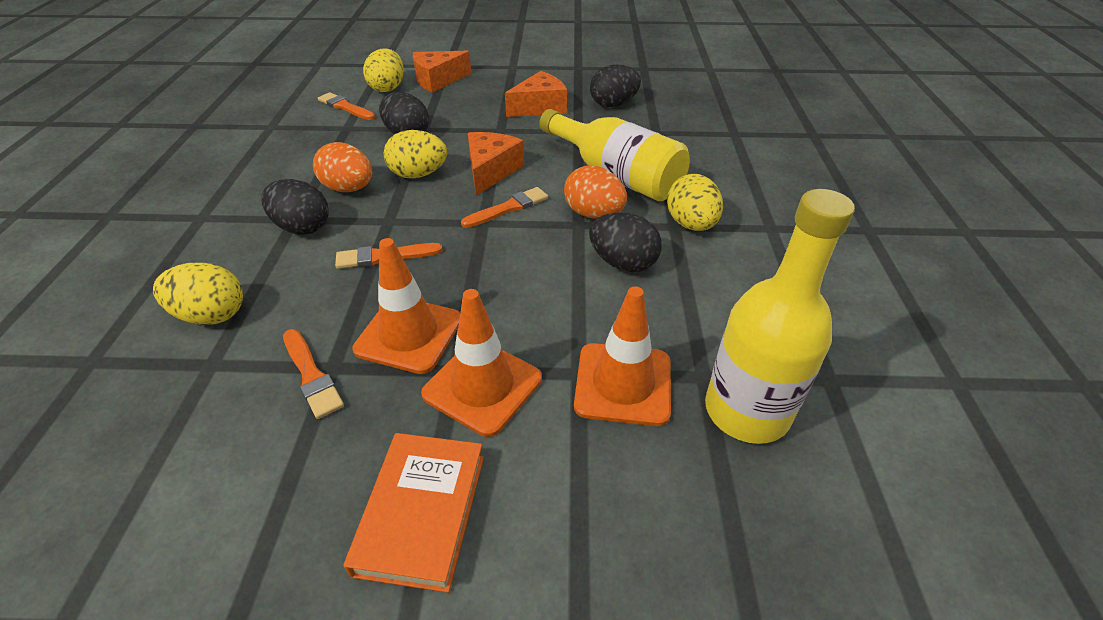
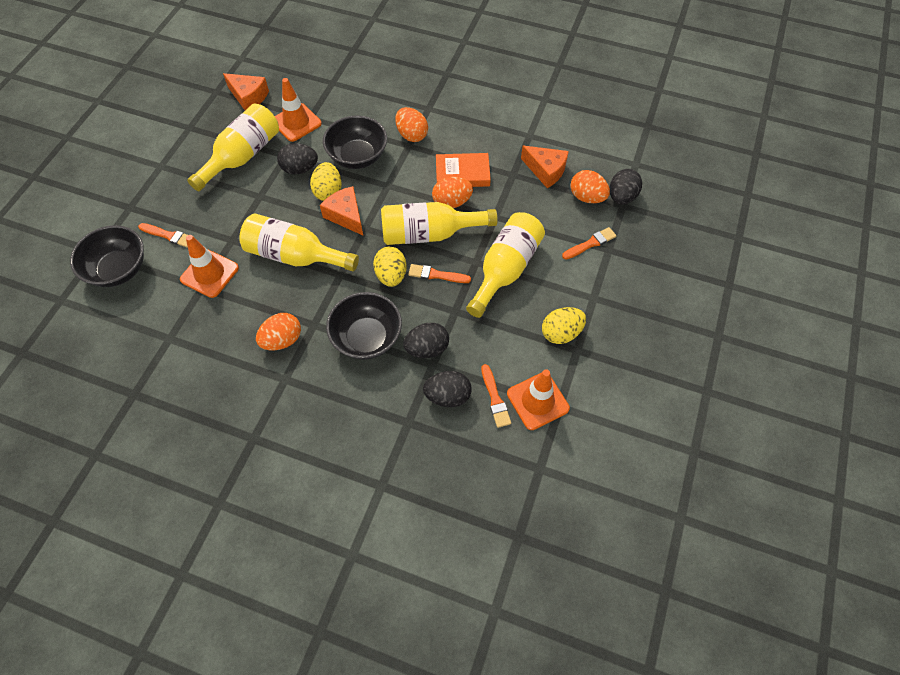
black bowl: 0 -> 3
orange egg: 2 -> 4
yellow bottle: 2 -> 4
yellow egg: 4 -> 3

